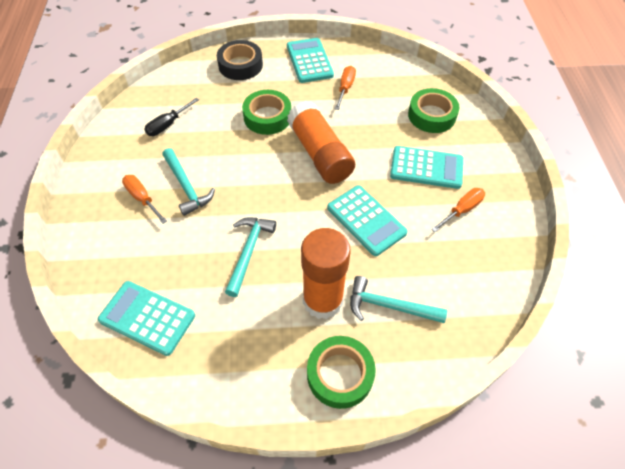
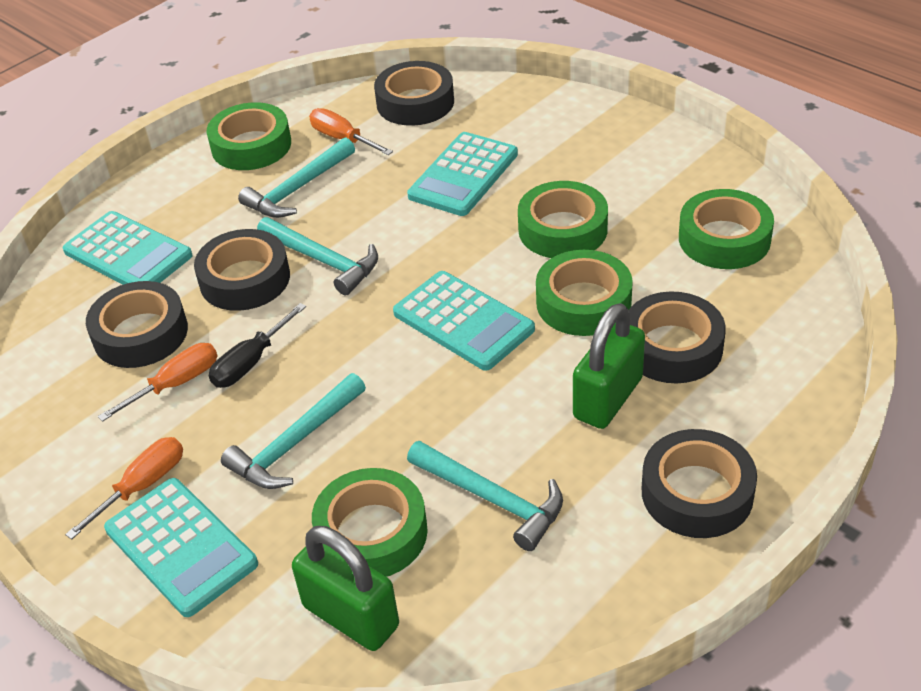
black tape: 1 -> 5
green padlock: 0 -> 2
green tape: 3 -> 5
orange glue stick: 2 -> 0
turquoise hammer: 3 -> 4

